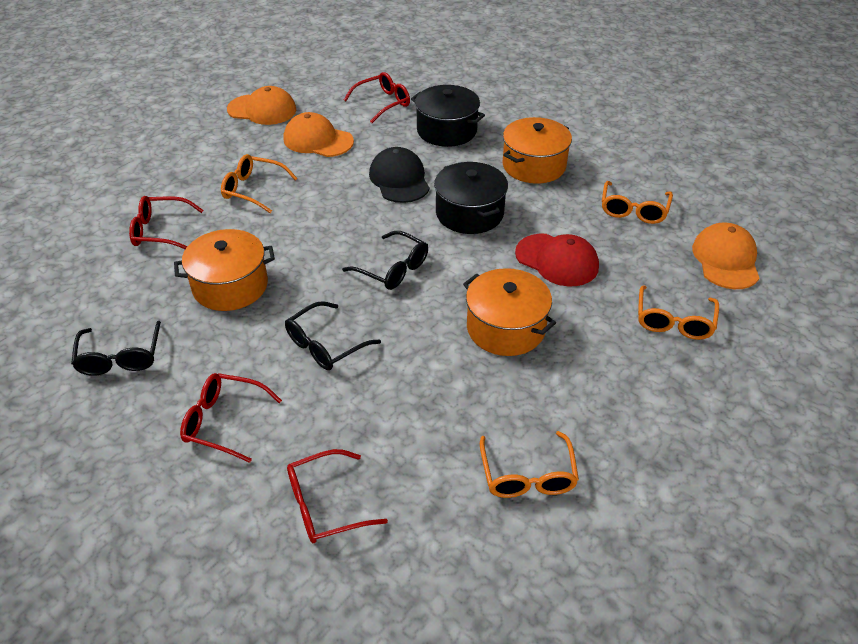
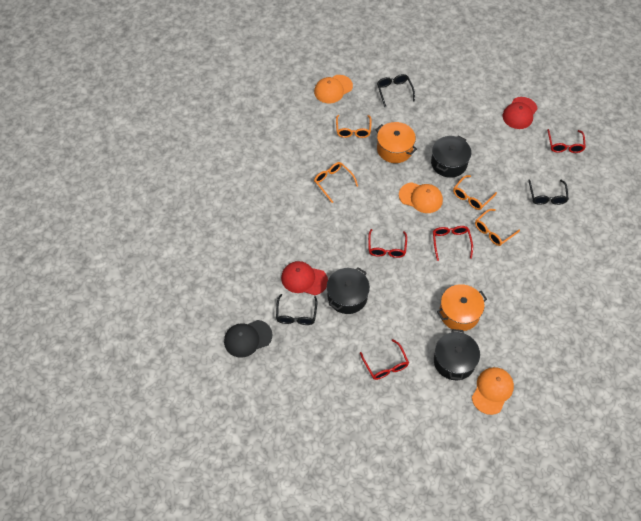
black pot: 2 -> 3
orange pot: 3 -> 2
red cap: 1 -> 2

